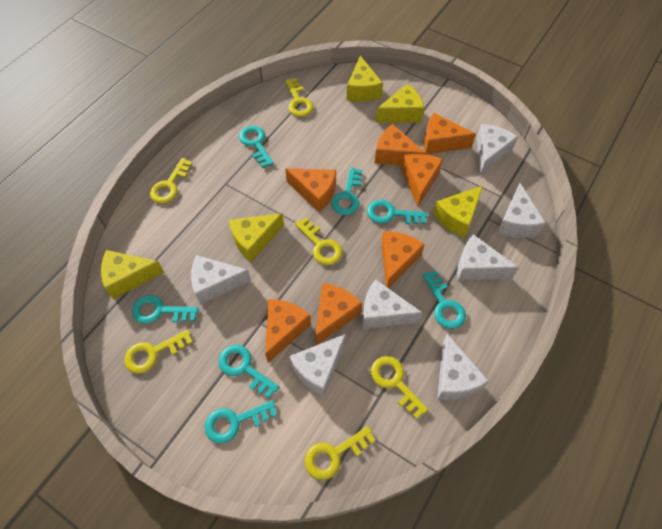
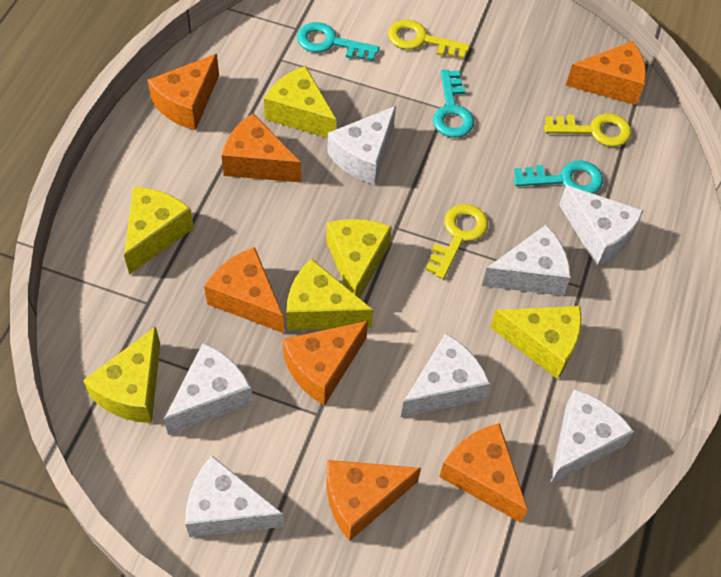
turquoise key: 7 -> 3
yellow cheese: 5 -> 6
yellow key: 6 -> 3

